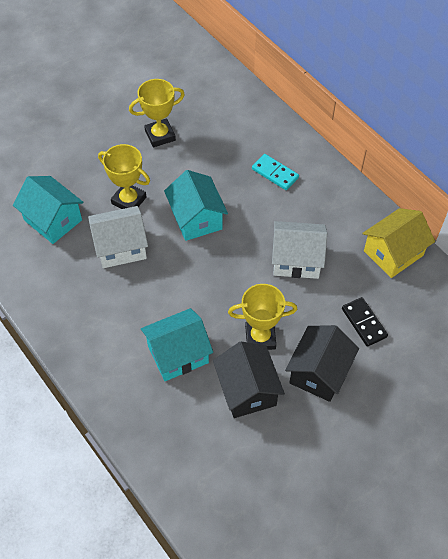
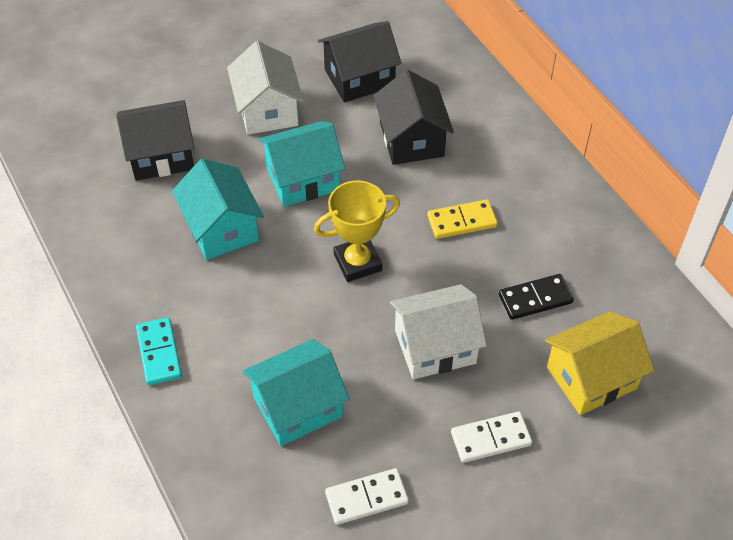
black house: 2 -> 3
white domino: 0 -> 2
yellow domino: 0 -> 1
yellow trophy: 3 -> 1

